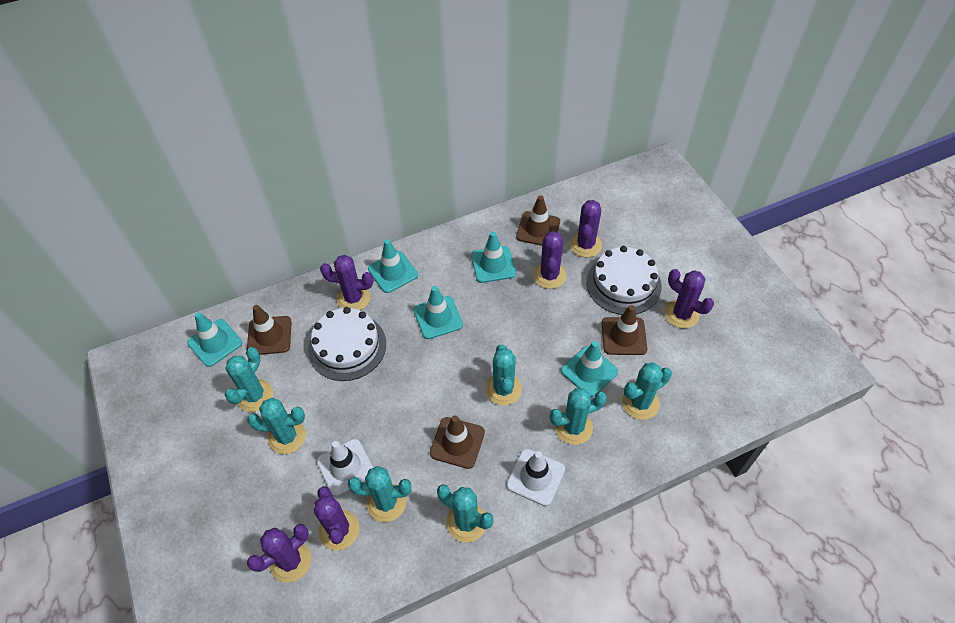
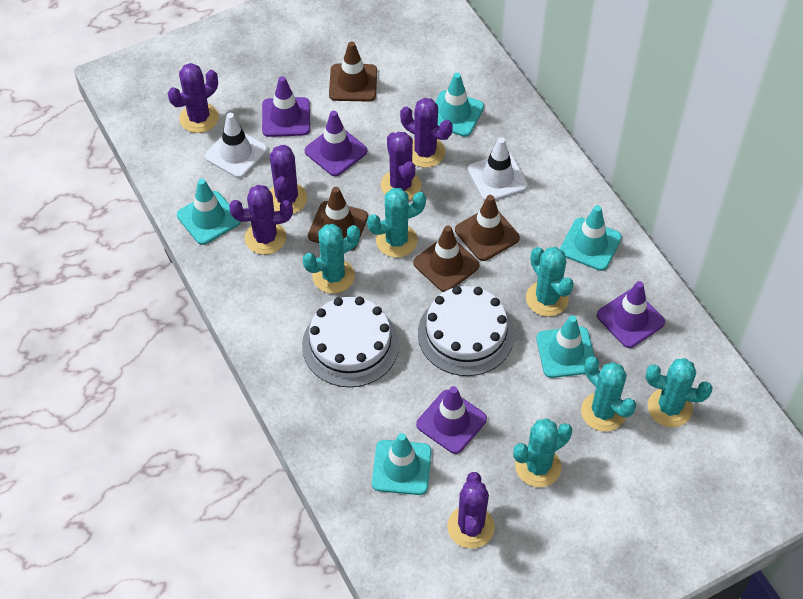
purple traffic cone: 0 -> 4
turquoise cactus: 7 -> 6

